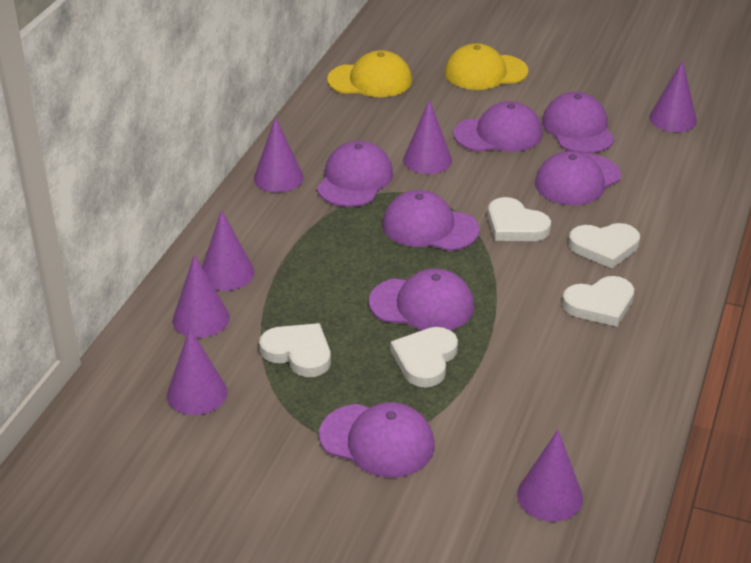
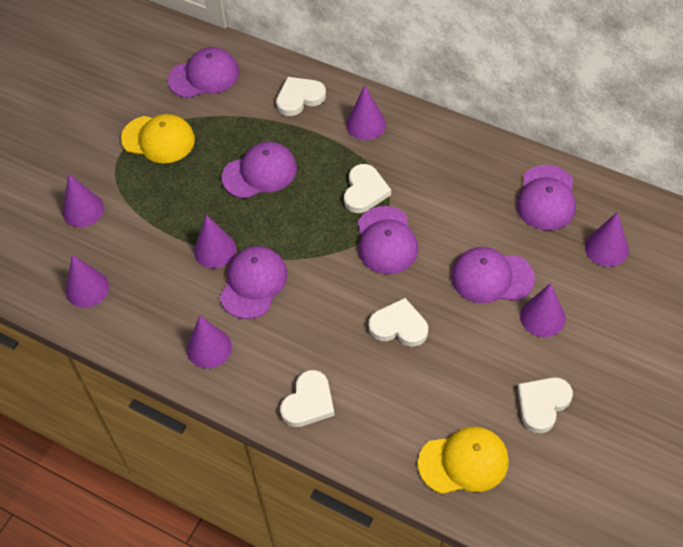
purple cap: 7 -> 6

